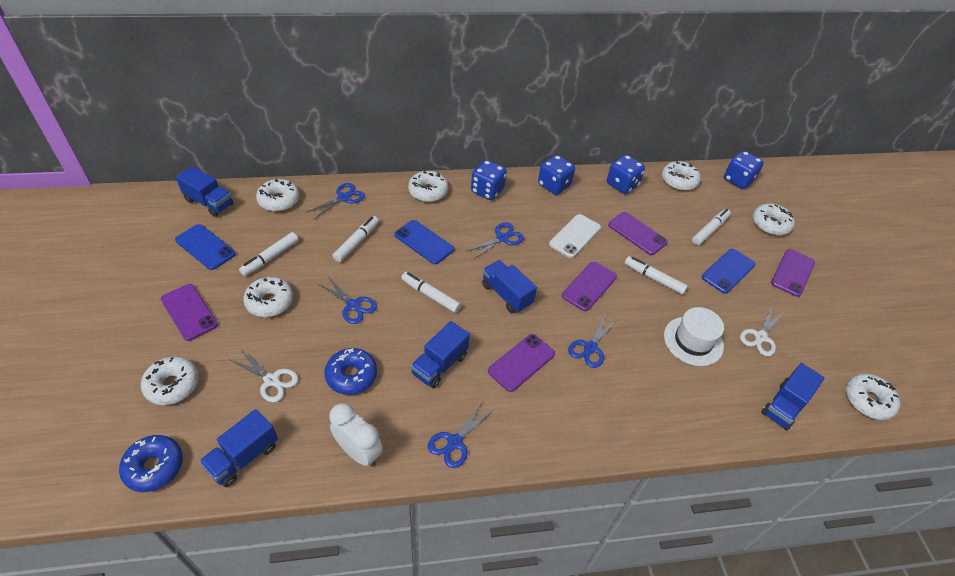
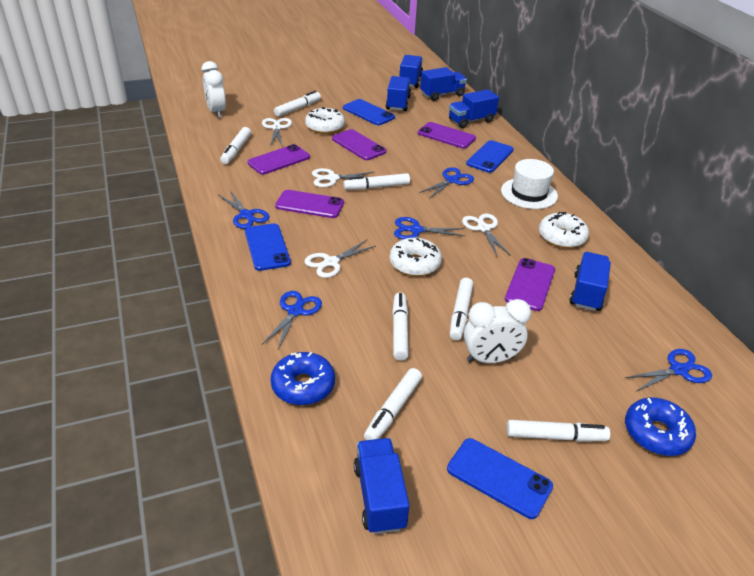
blue dice: 4 -> 0
blue phone: 3 -> 4
blue truck: 5 -> 6
white clock: 1 -> 2
white donut: 7 -> 3
white marker: 5 -> 7
white phone: 1 -> 0
white scissors: 2 -> 4

